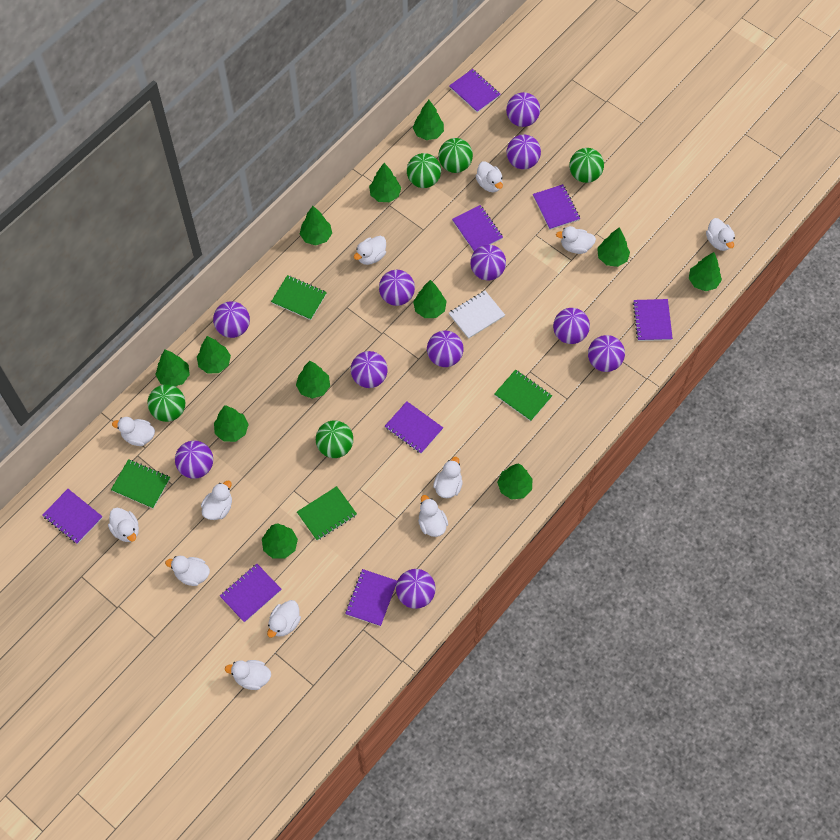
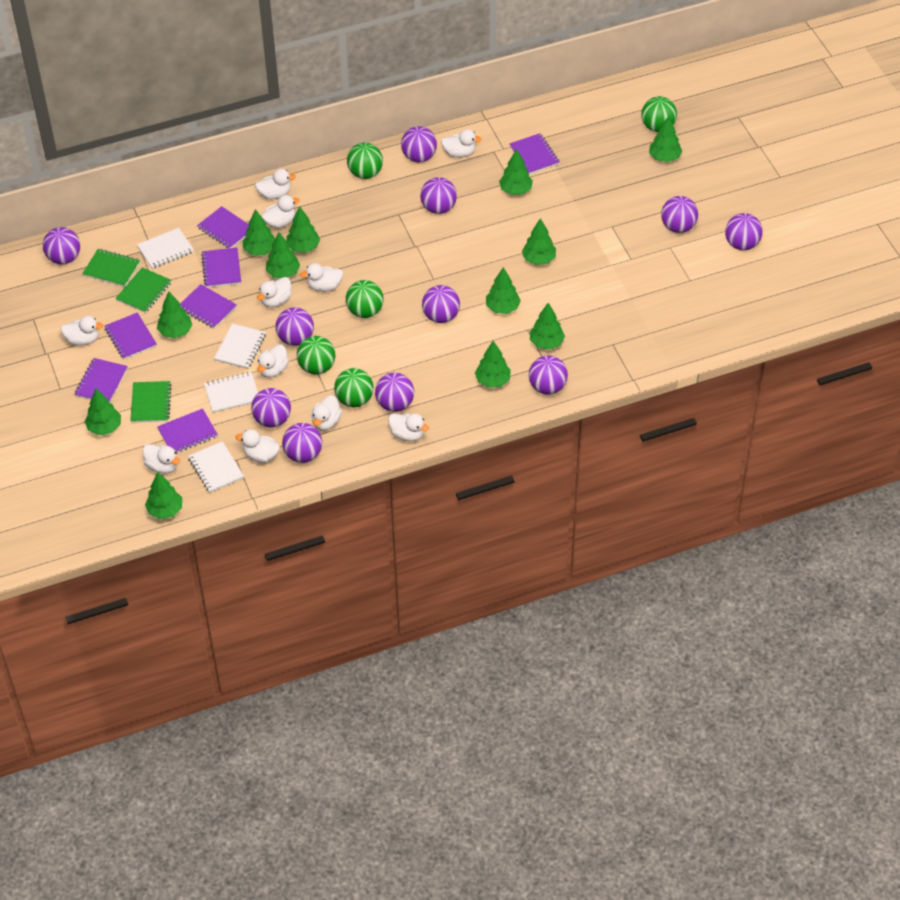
green notebook: 4 -> 3
purple notebook: 8 -> 7
white duck: 12 -> 11
white notebook: 1 -> 4

